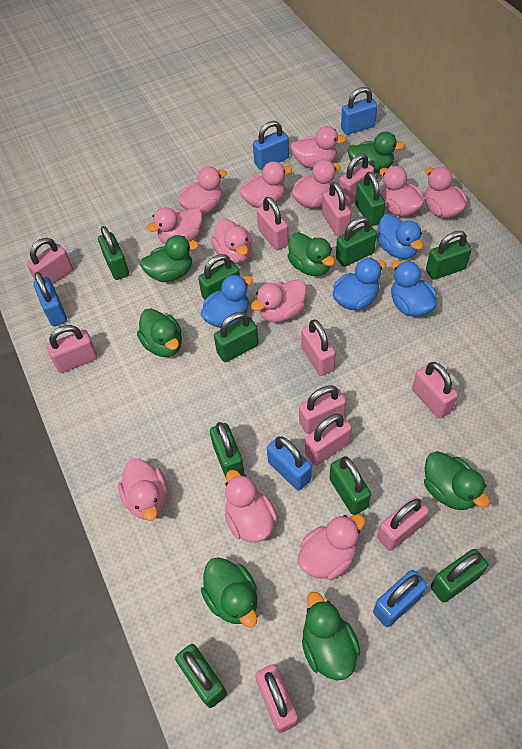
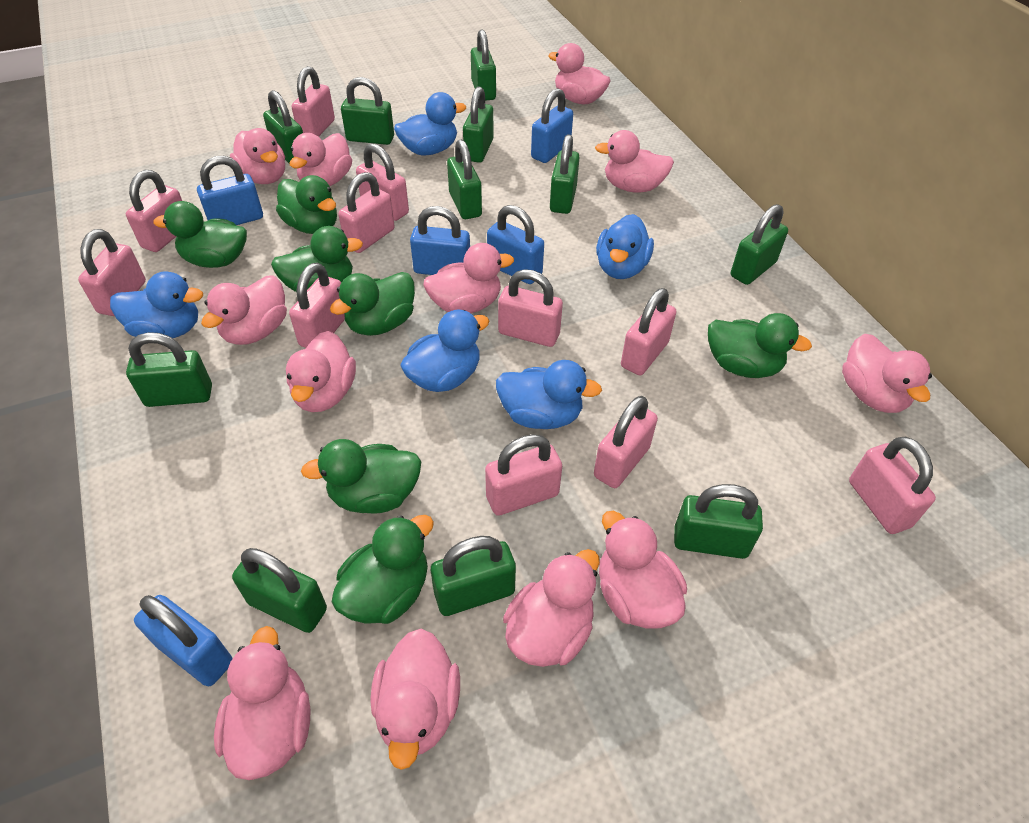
blue duck: 4 -> 5
green padlock: 10 -> 11

